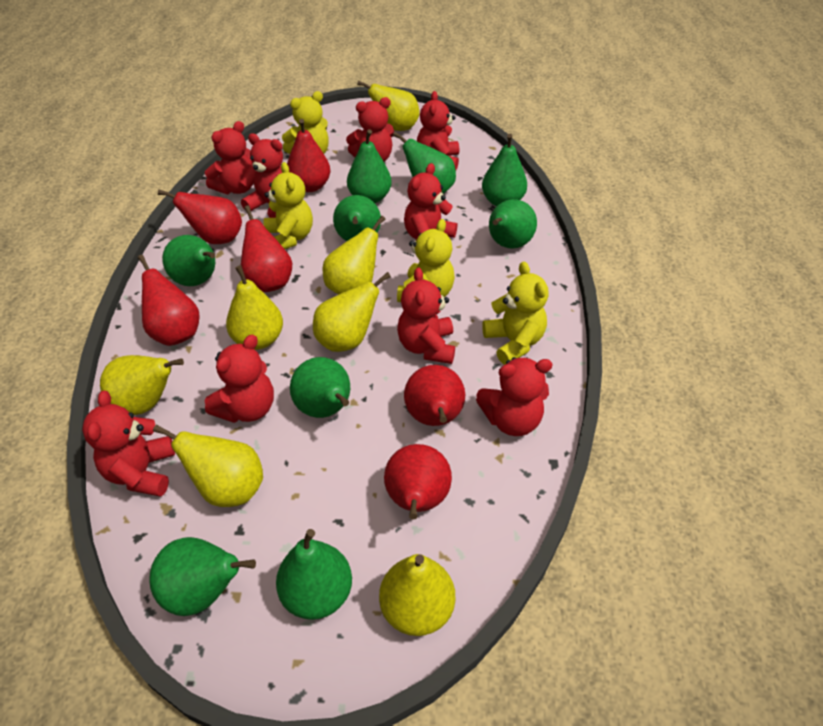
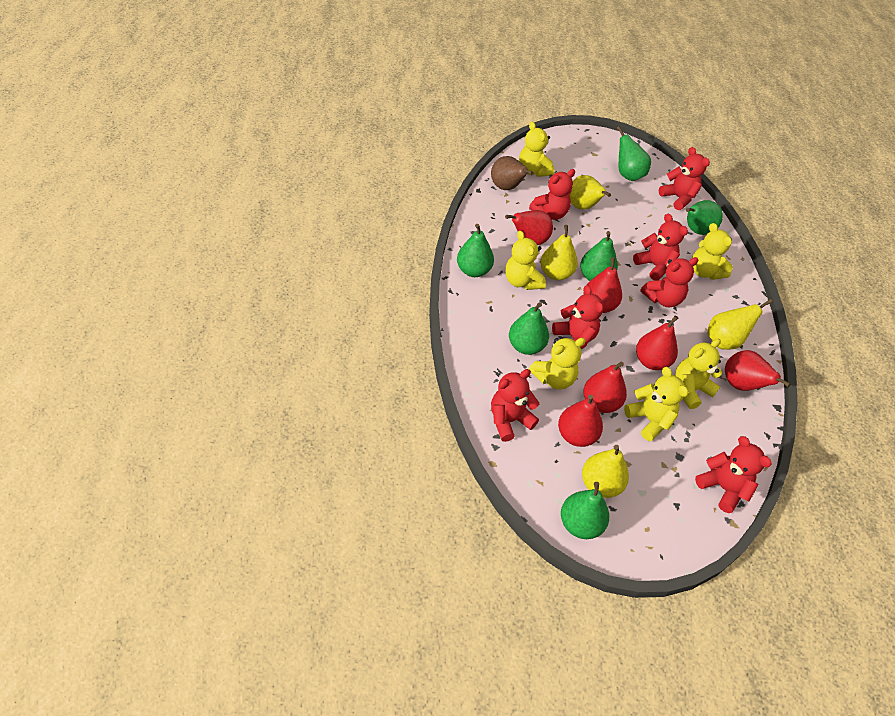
brown pear: 0 -> 1
green pear: 9 -> 6
red teddy bear: 9 -> 7
yellow pear: 7 -> 4
yellow teddy bear: 4 -> 6

